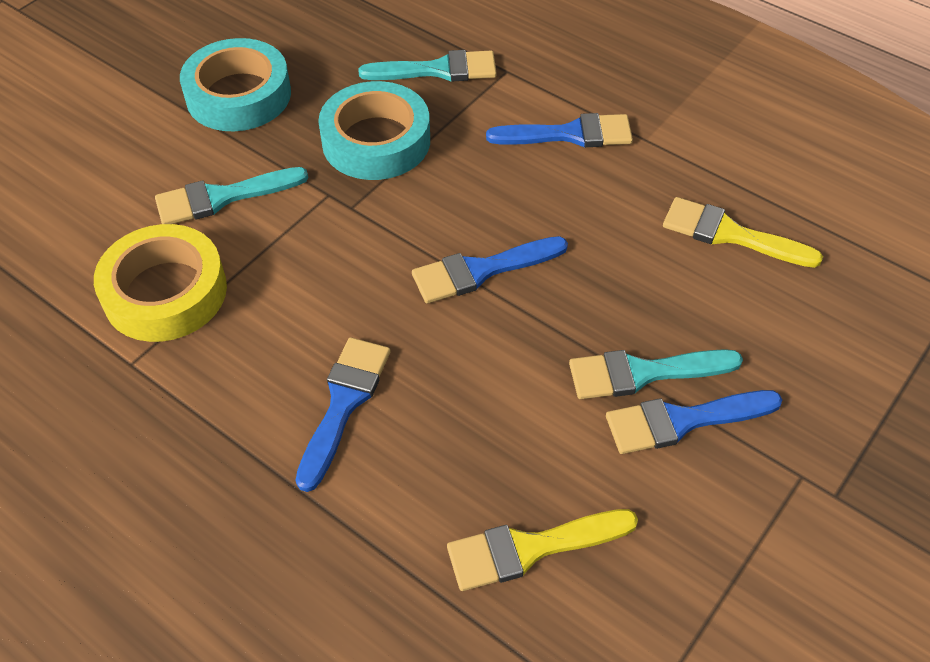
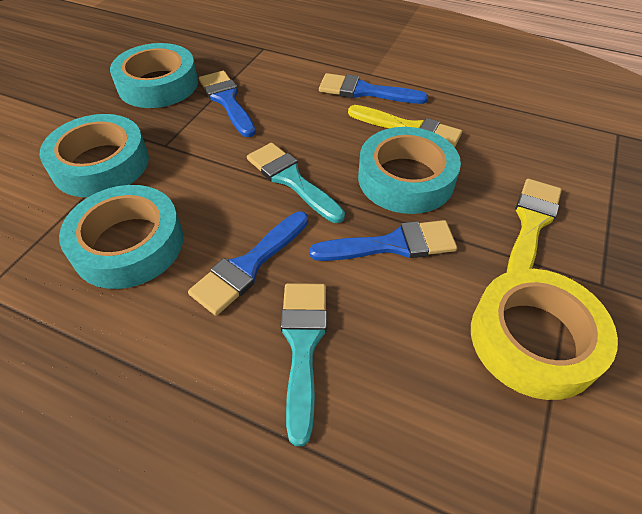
turquoise brush: 3 -> 2
turquoise tape: 2 -> 4

